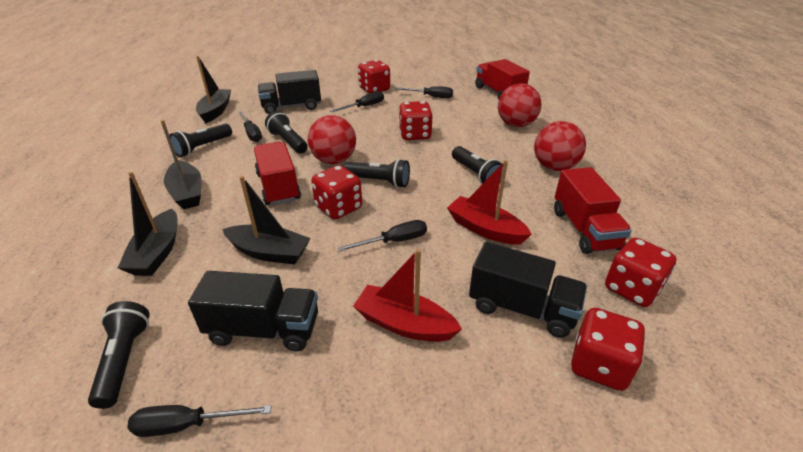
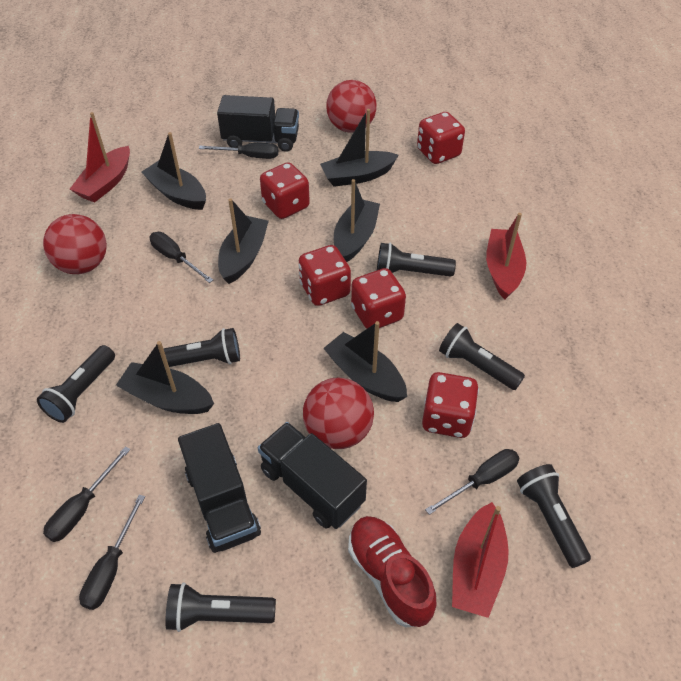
black boat: 4 -> 6
black flashlight: 5 -> 6
red boat: 2 -> 3
red shoe: 0 -> 1
red truck: 3 -> 0

